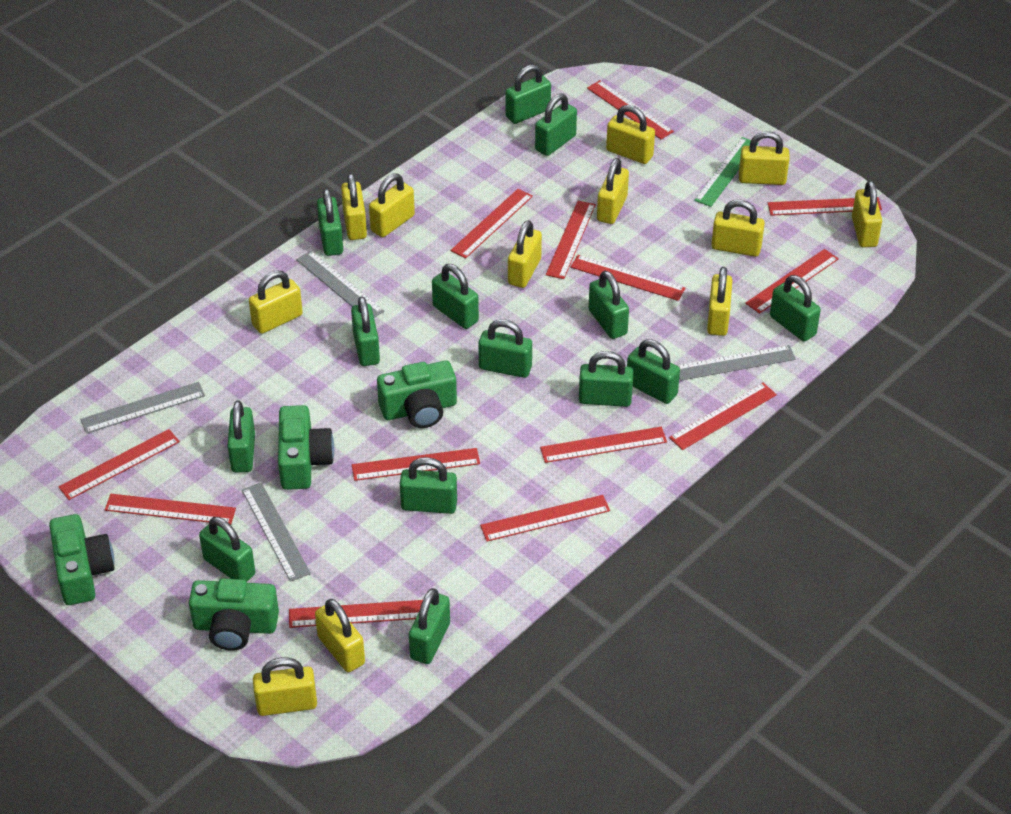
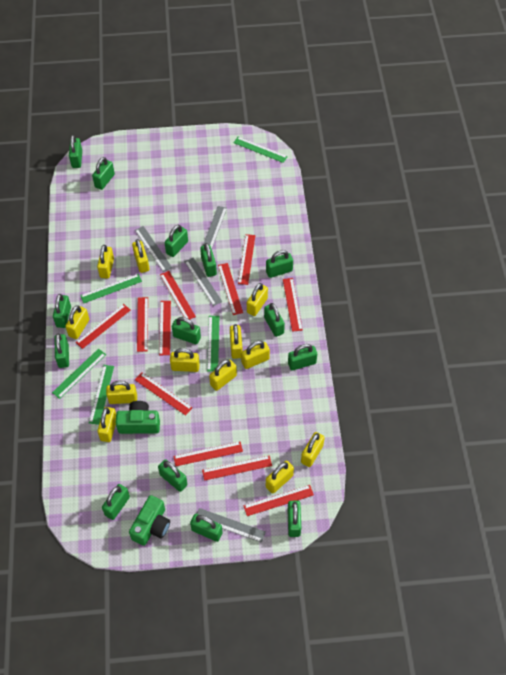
green camera: 4 -> 2
green ruler: 1 -> 5
red ruler: 13 -> 11

